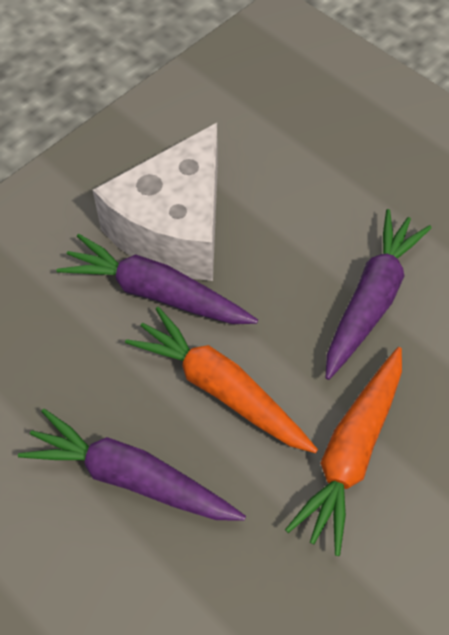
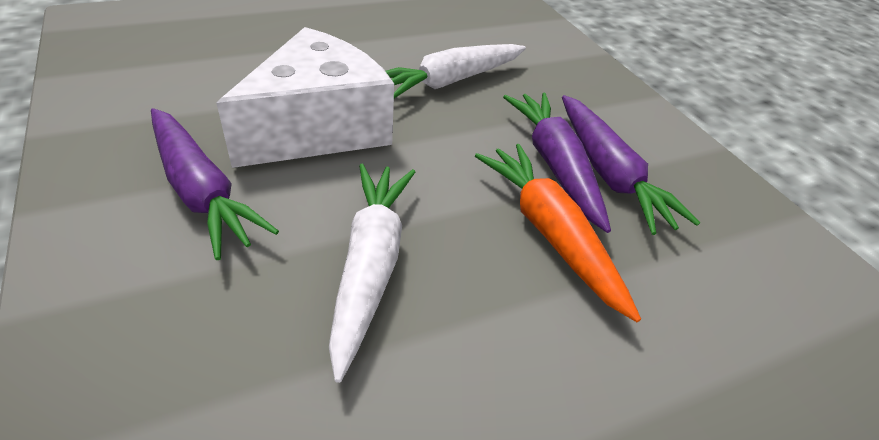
orange carrot: 2 -> 1
white carrot: 0 -> 2

